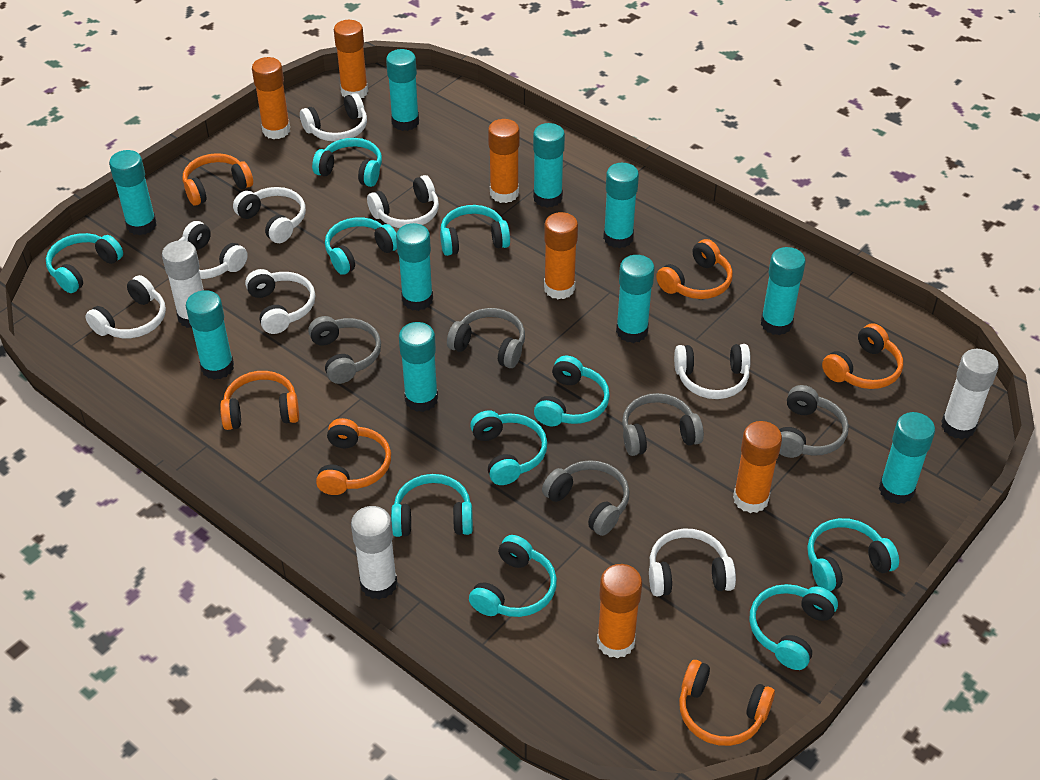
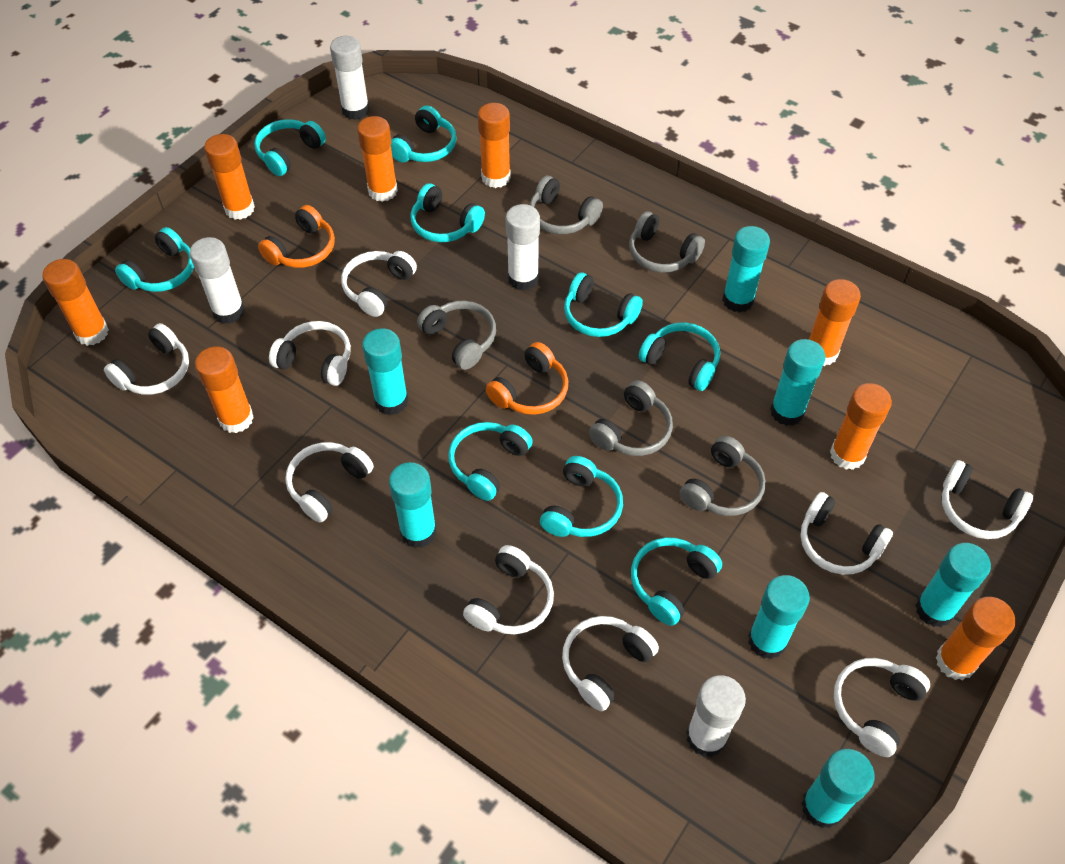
orange glue stick: 6 -> 8
orange headphones: 6 -> 2
turquoise glue stick: 10 -> 7
turquoise headphones: 10 -> 9
white glue stick: 3 -> 4
white headphones: 8 -> 9

